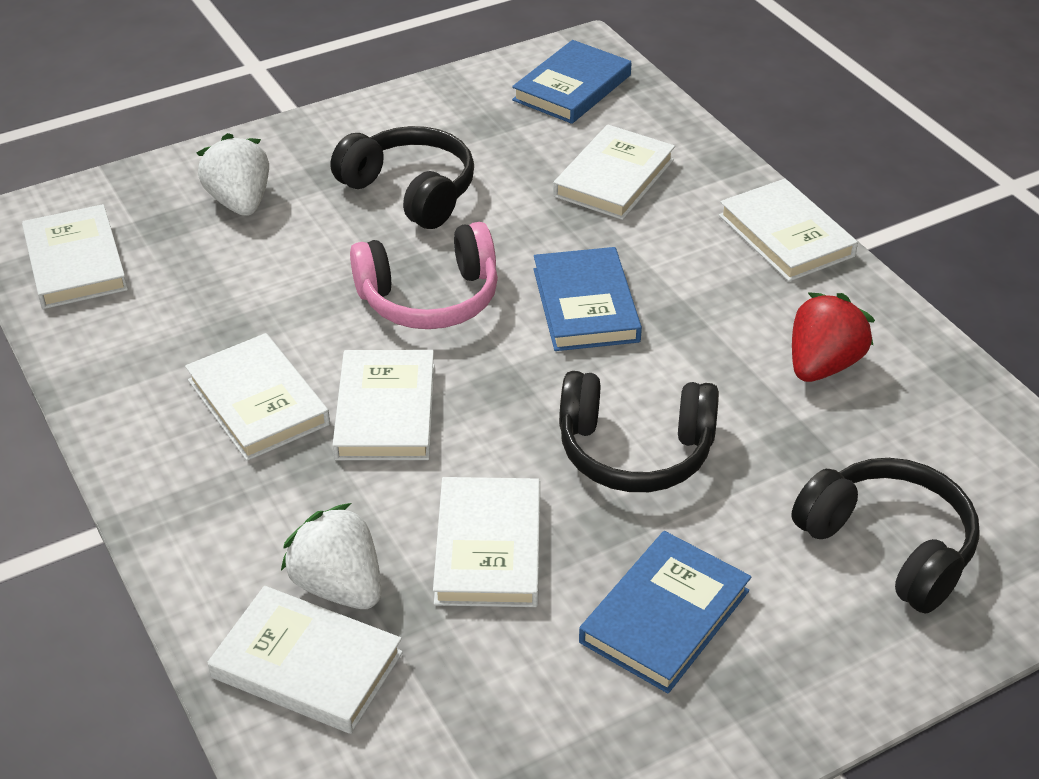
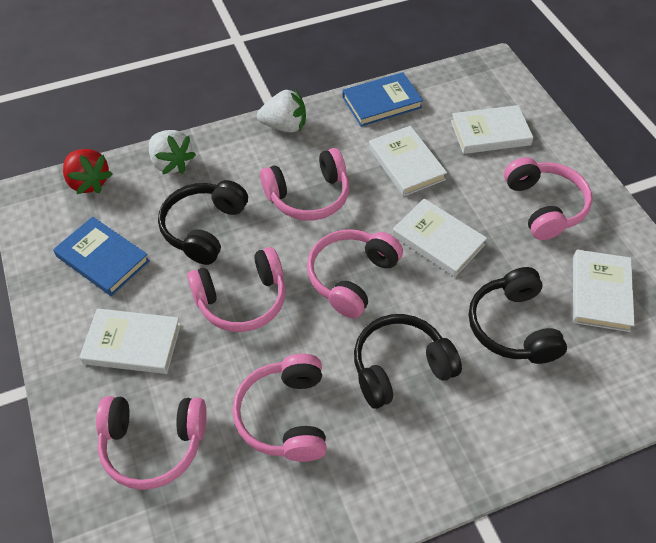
blue book: 3 -> 2
pink headphones: 1 -> 6
white book: 7 -> 5

